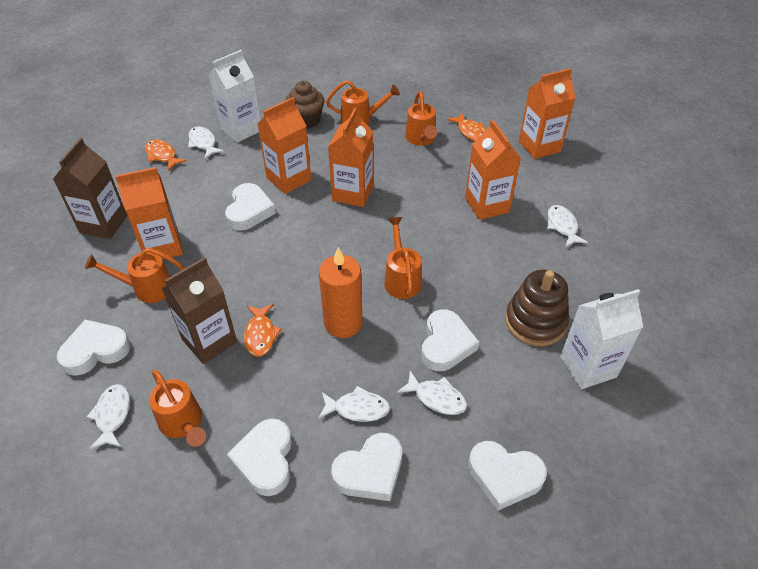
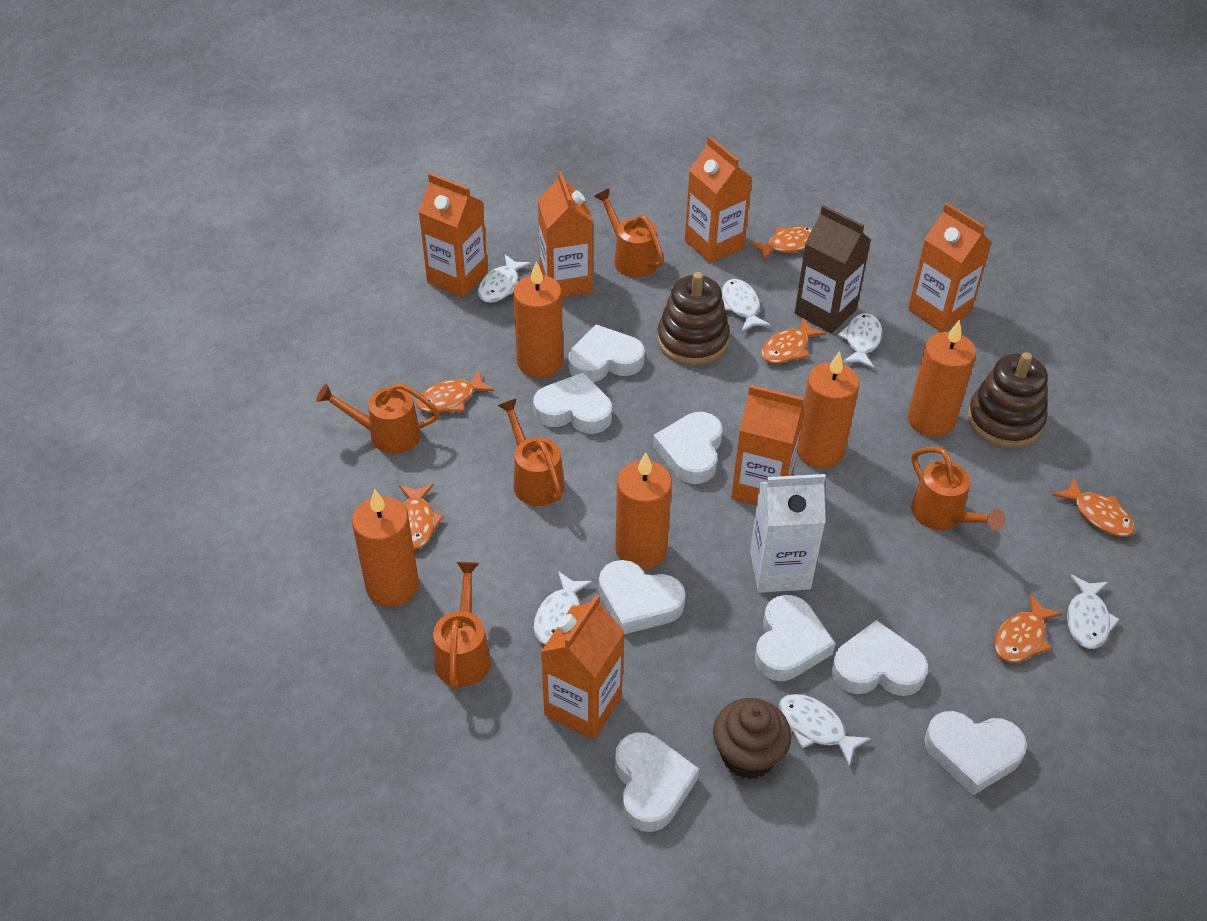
brown carton: 2 -> 1
brown stacking toy: 1 -> 2
orange candle: 1 -> 5
orange carton: 5 -> 6
orange fish: 3 -> 6
white carton: 2 -> 1
white fish: 5 -> 6
white heart: 6 -> 8

